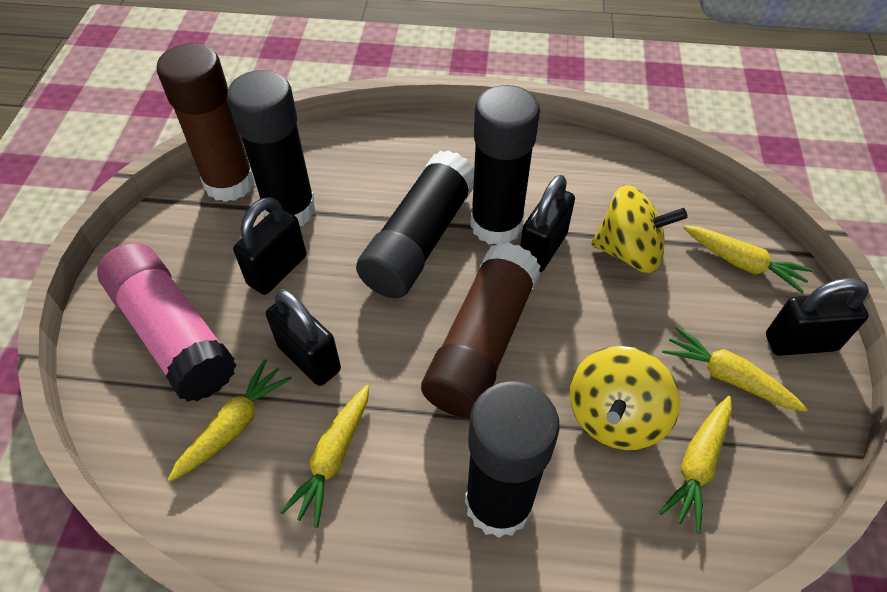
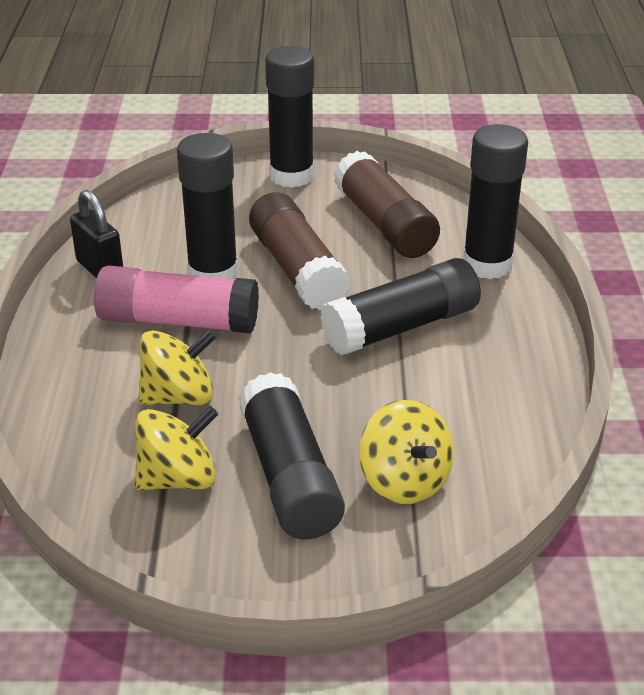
black glue stick: 4 -> 5
black padlock: 4 -> 1
yellow carrot: 5 -> 0
yellow spinning top: 2 -> 3

